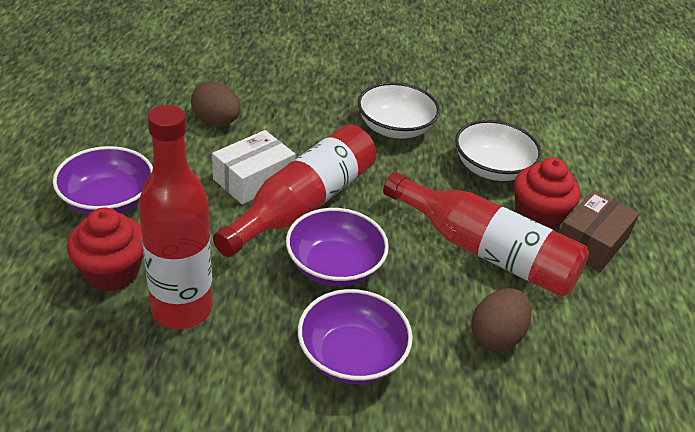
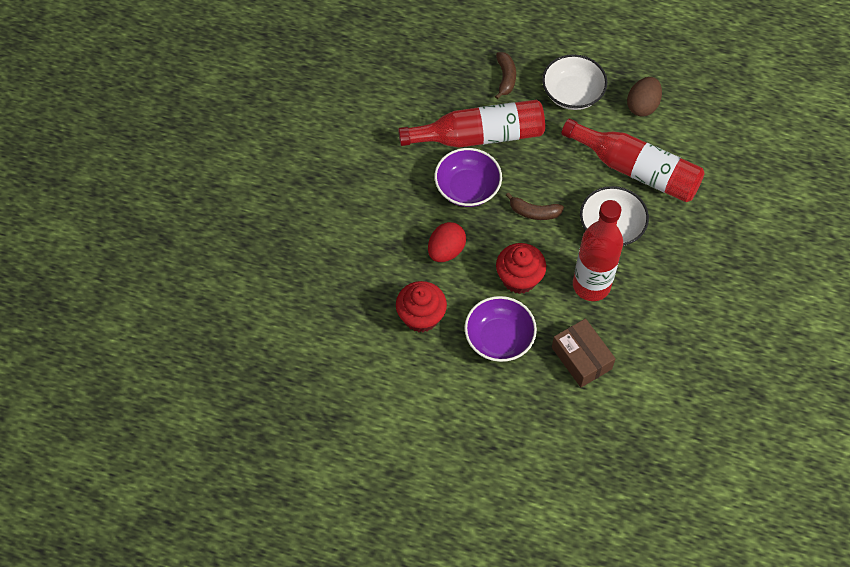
brown banana: 0 -> 2
brown egg: 2 -> 1
purple bowl: 3 -> 2
red egg: 0 -> 1
white box: 1 -> 0

